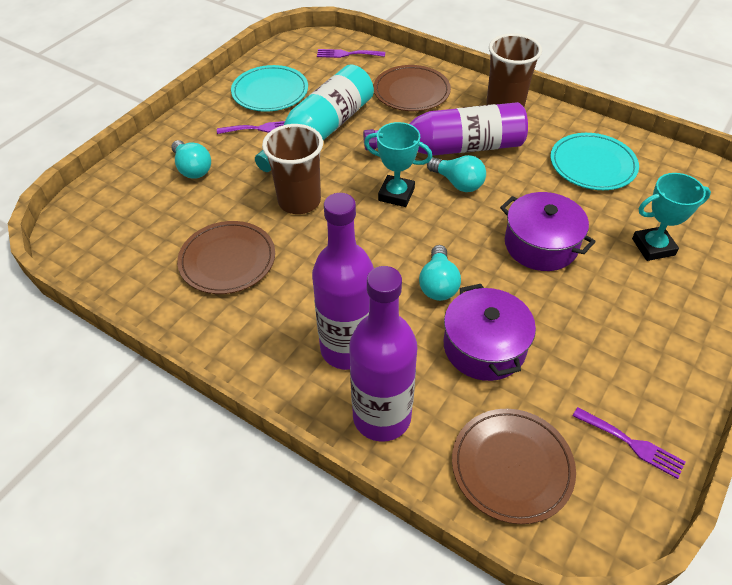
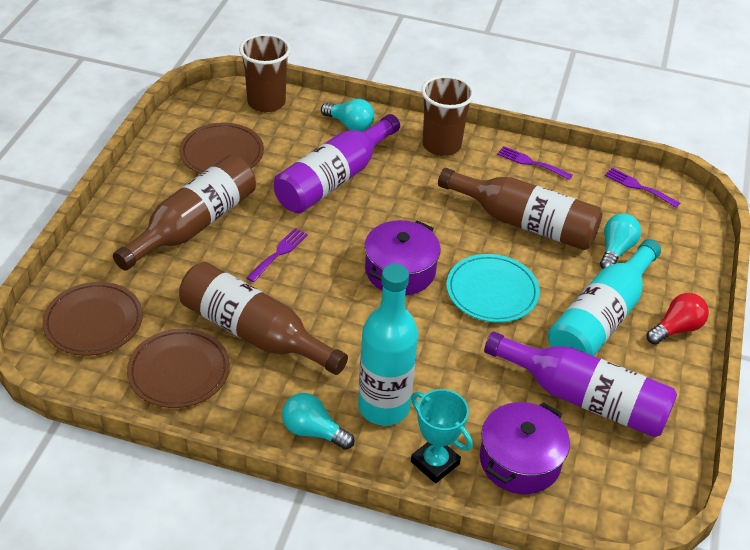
brown bottle: 0 -> 3
purple bottle: 3 -> 2
red light bulb: 0 -> 1
turquoise bottle: 1 -> 2
turquoise plate: 2 -> 1
turquoise trophy: 2 -> 1

